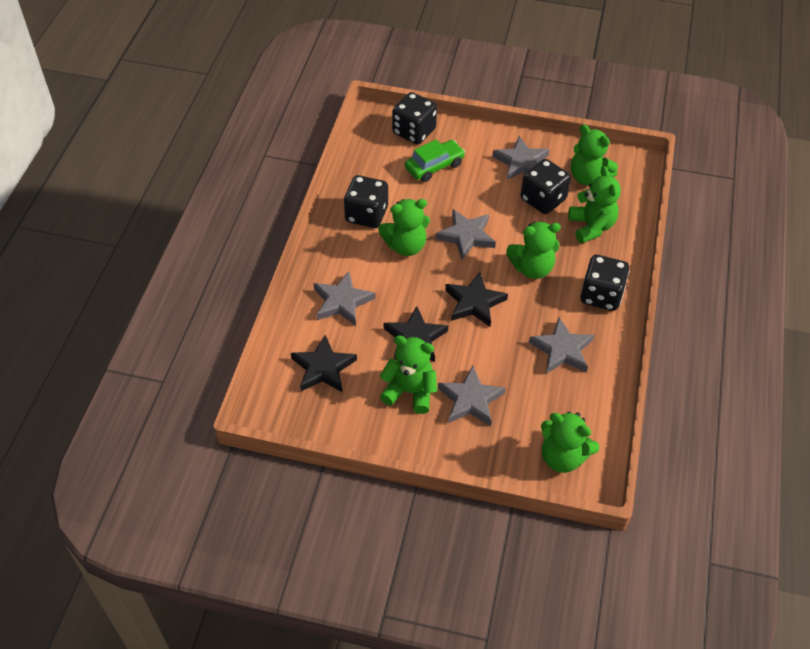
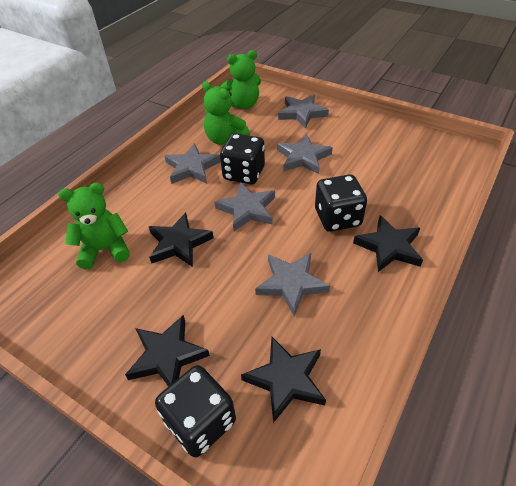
black dice: 4 -> 3
black star: 3 -> 4
green car: 1 -> 0
green teddy bear: 6 -> 3

